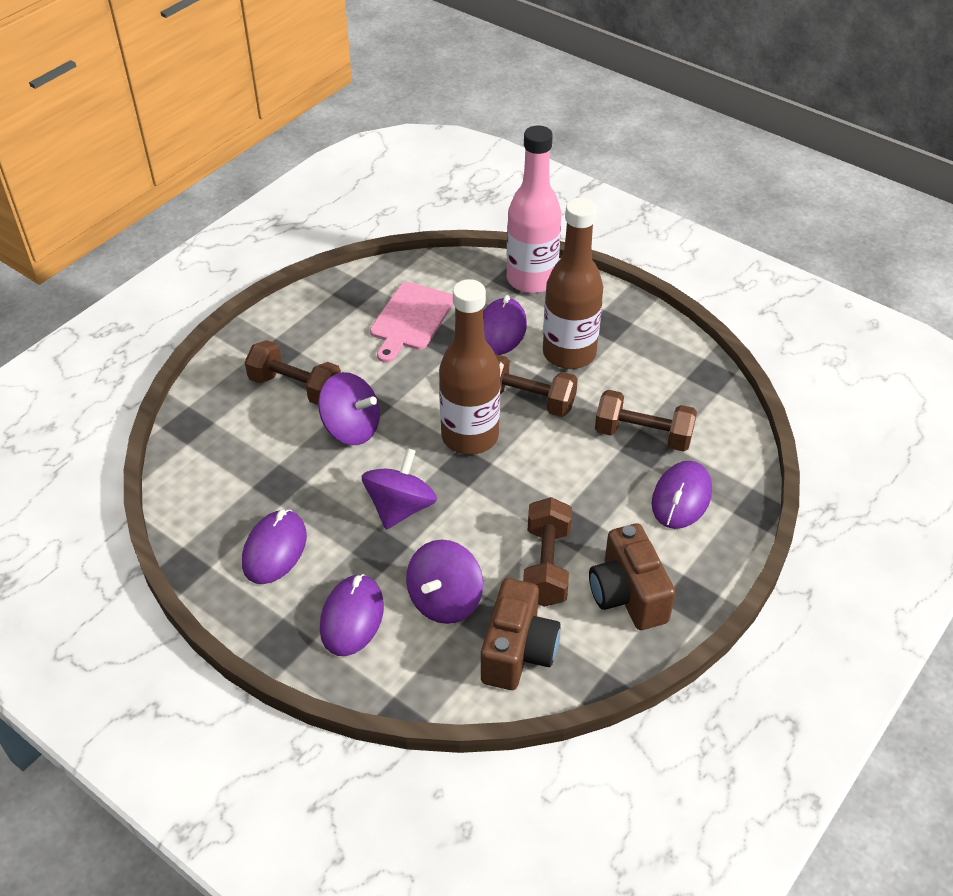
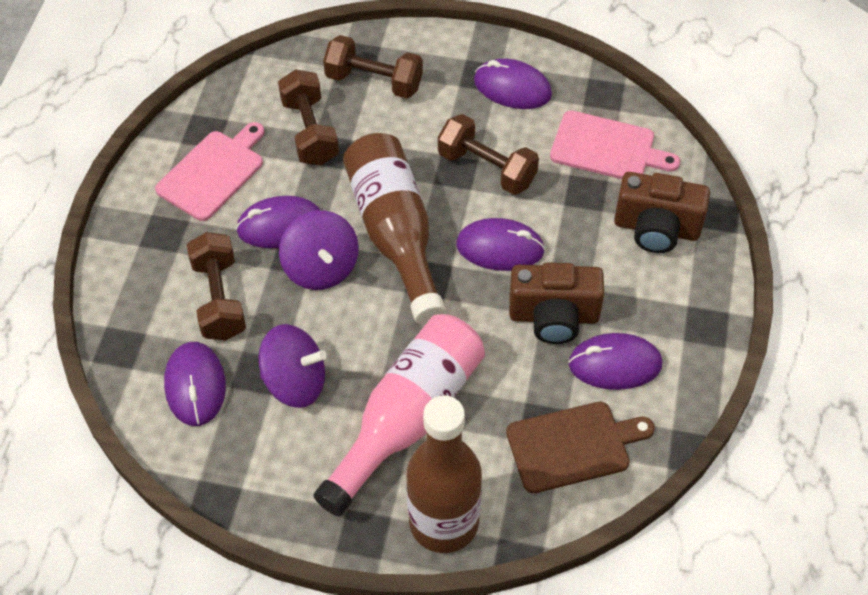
brown cutting board: 0 -> 1
pink cutting board: 1 -> 2
purple mouse: 4 -> 5
purple spinning top: 3 -> 2

